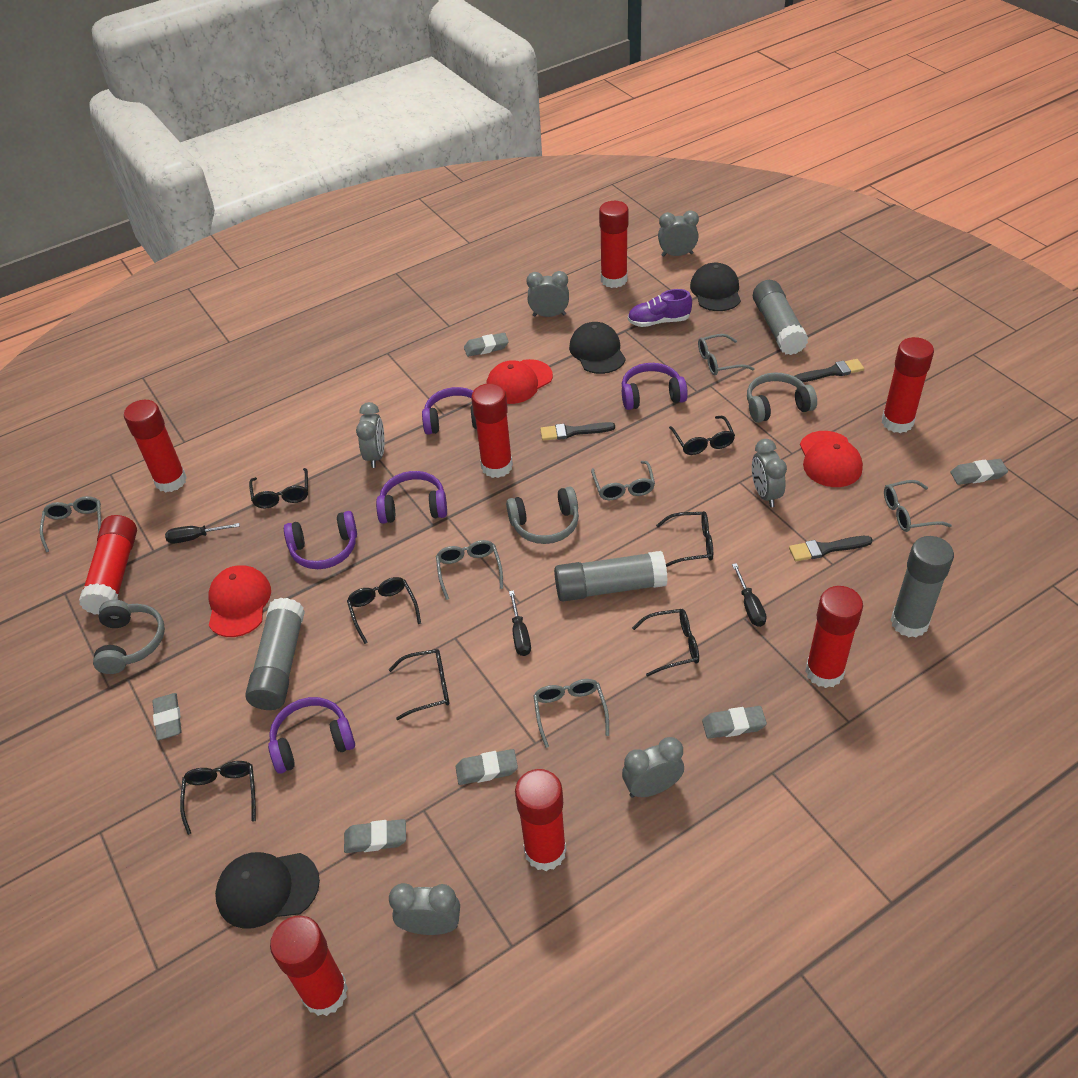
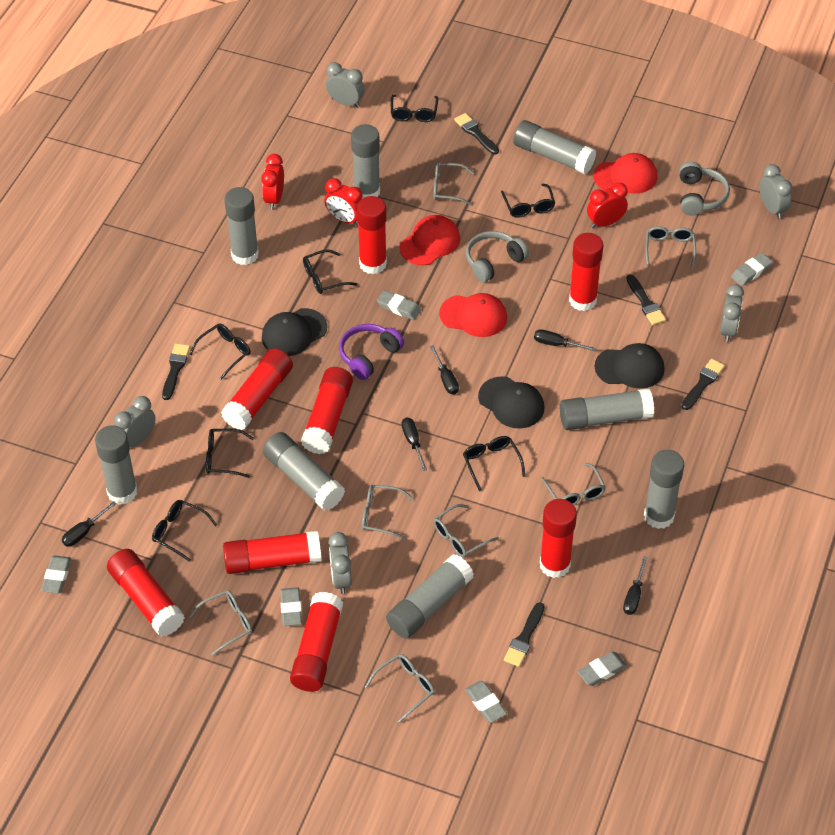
black brush: 3 -> 5
black screwdriver: 3 -> 5
grey clock: 6 -> 5
grey glasses: 6 -> 7
grey glue stick: 4 -> 8
grey headphones: 3 -> 2
purple headphones: 5 -> 1
purple shoe: 1 -> 0
red clock: 0 -> 3

